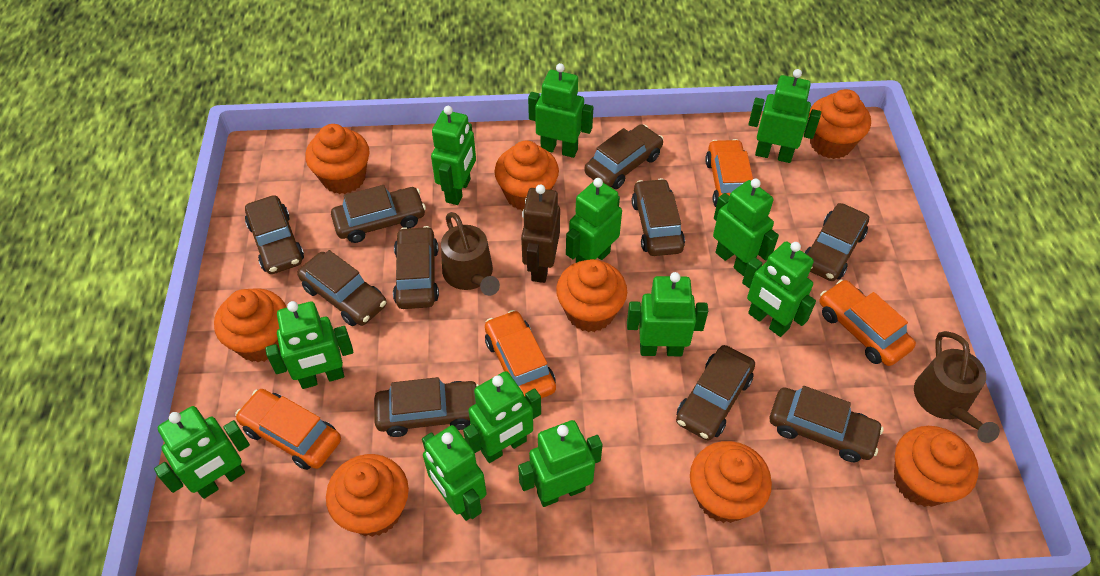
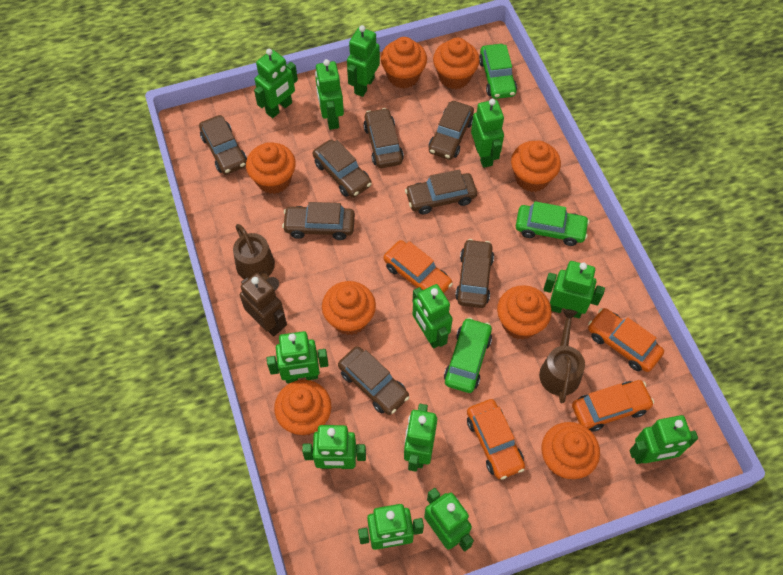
brown car: 10 -> 8
green car: 0 -> 3

